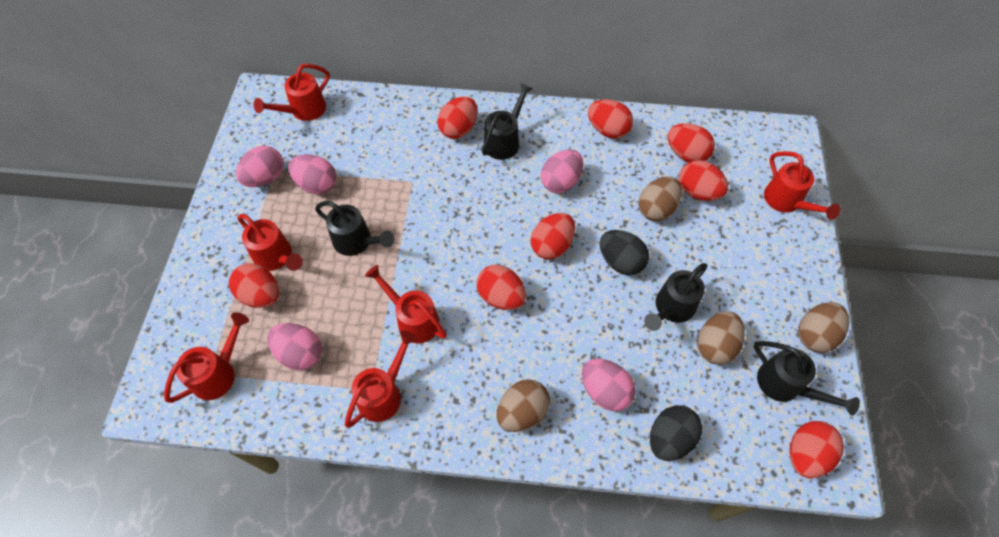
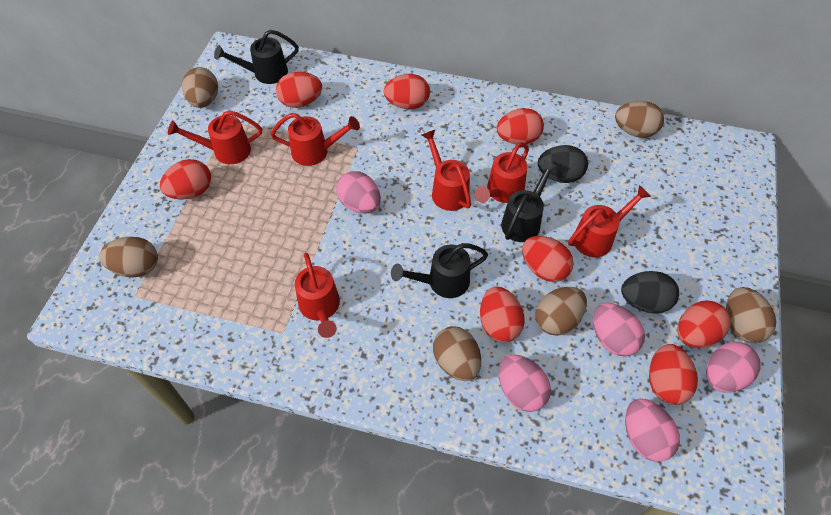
black watering can: 4 -> 3
brown egg: 4 -> 6

